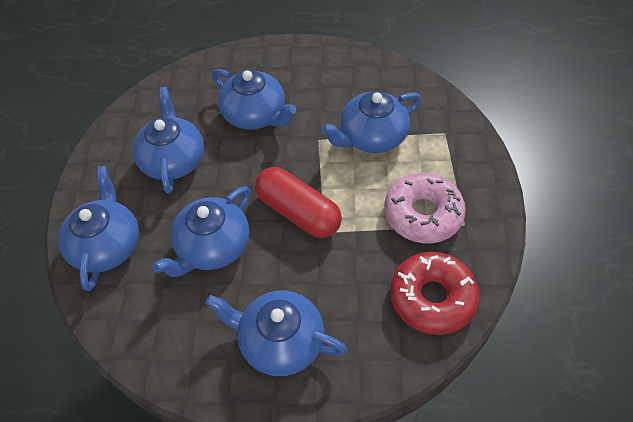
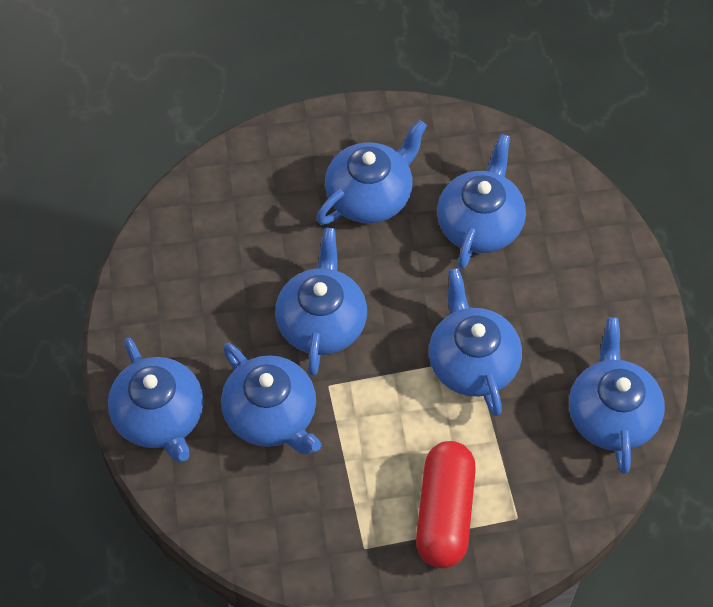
blue teapot: 6 -> 7
pink donut: 1 -> 0
red donut: 1 -> 0

